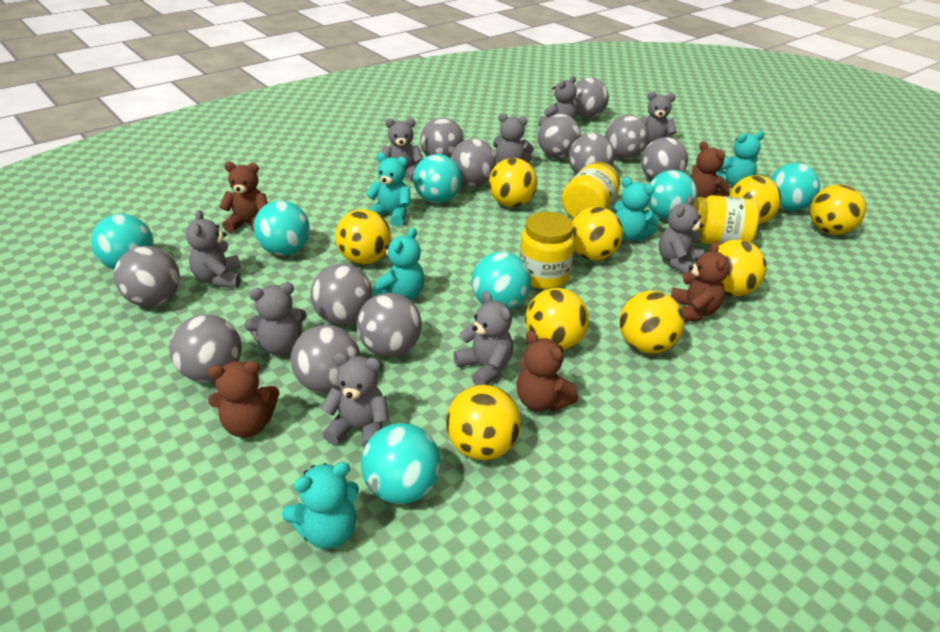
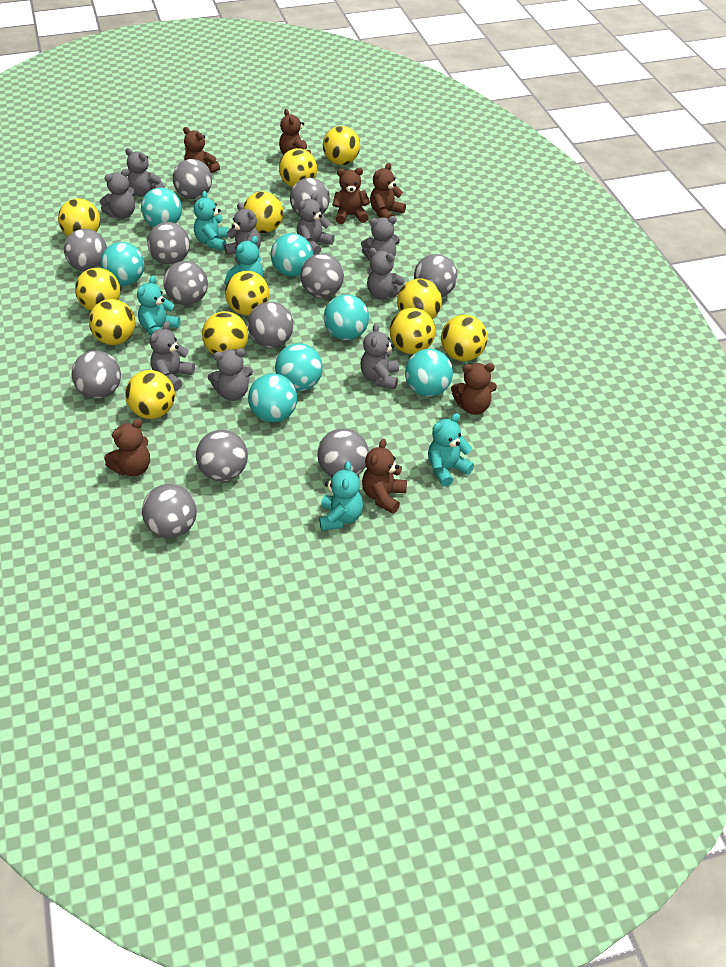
brown teddy bear: 5 -> 7
yellow ball: 9 -> 12
yellow jar: 3 -> 0

